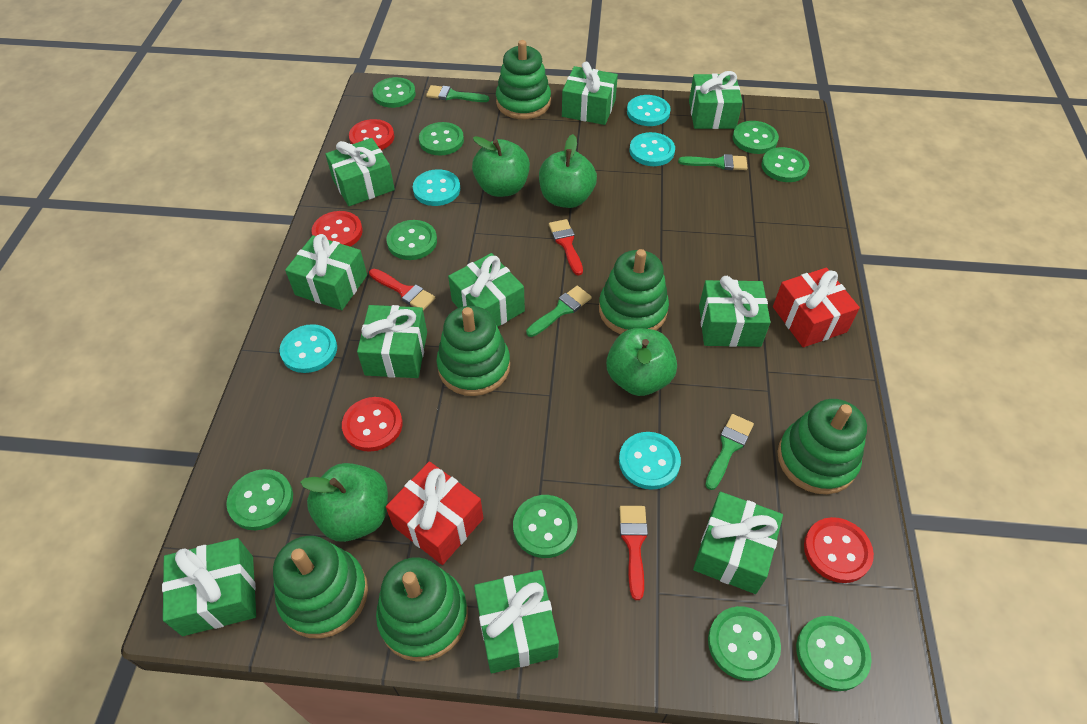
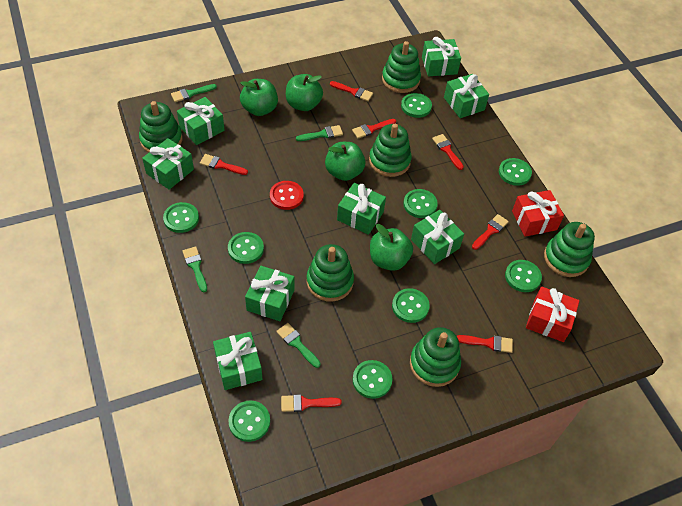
green gift: 10 -> 8
red brush: 3 -> 7
red button: 4 -> 1
turquoise button: 5 -> 0

